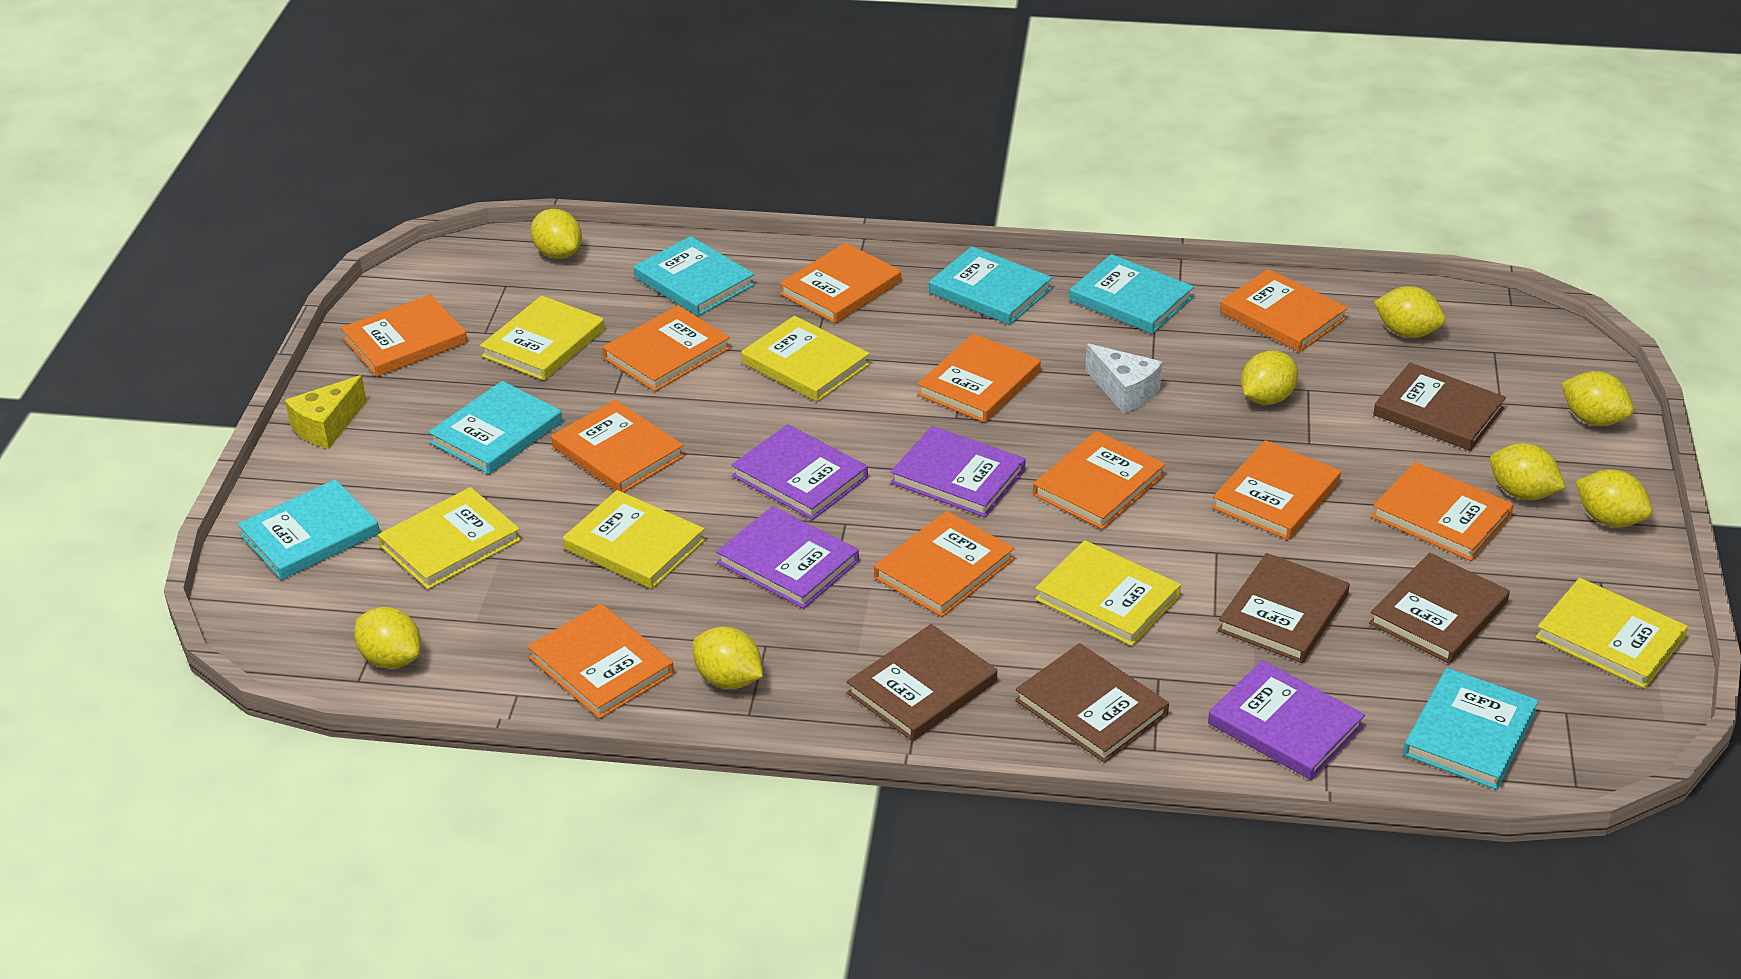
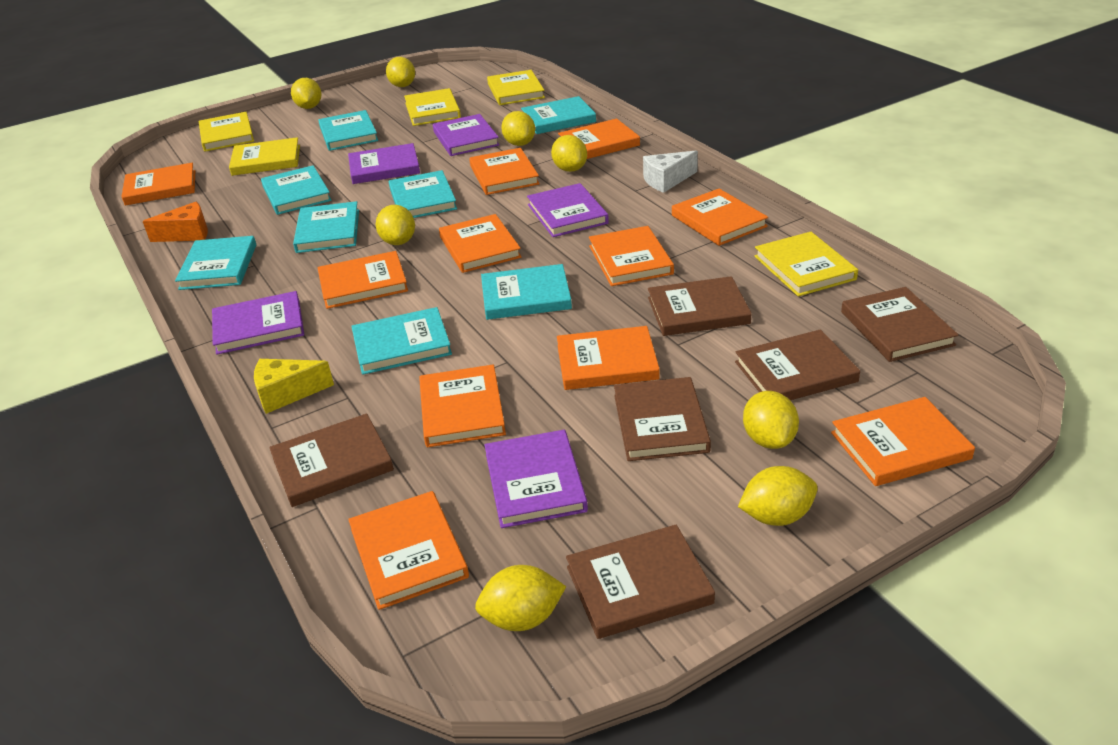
brown book: 5 -> 6
orange cheese: 0 -> 1
purple book: 4 -> 5
turquoise book: 6 -> 8
yellow book: 6 -> 5

